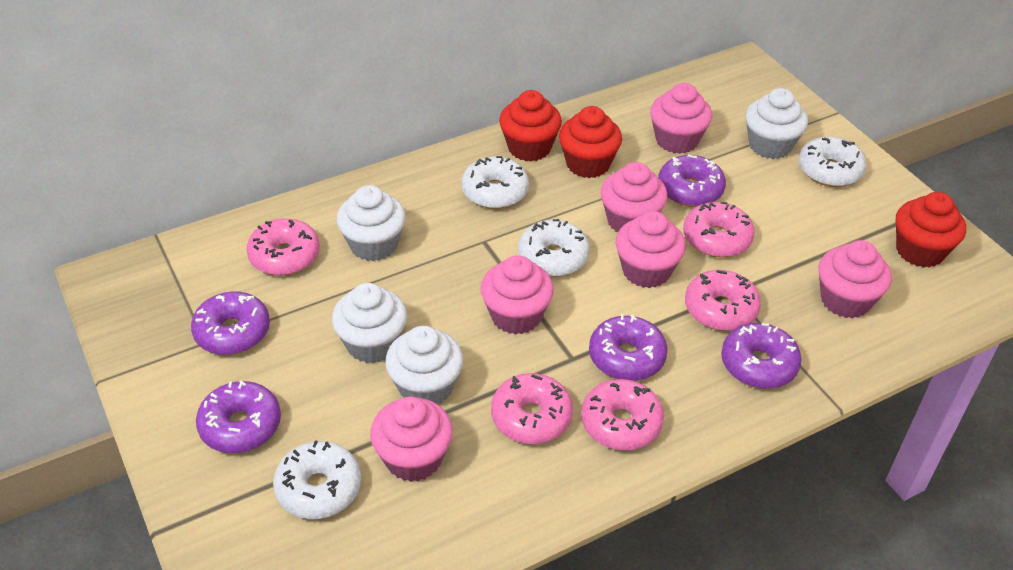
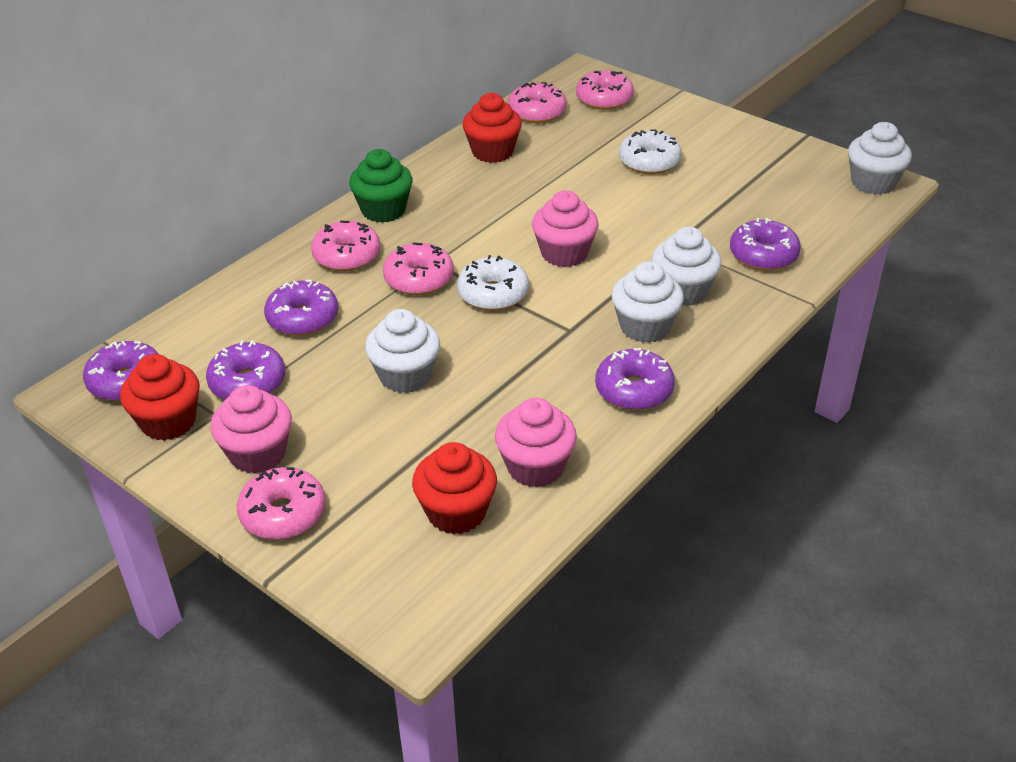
green cupcake: 0 -> 1
pink cupcake: 6 -> 3
white donut: 4 -> 2

